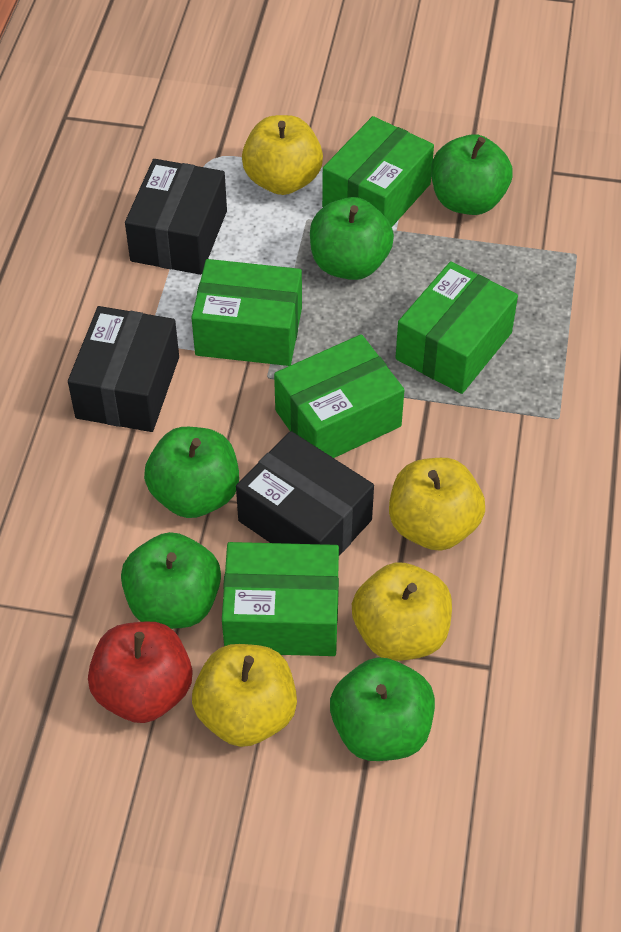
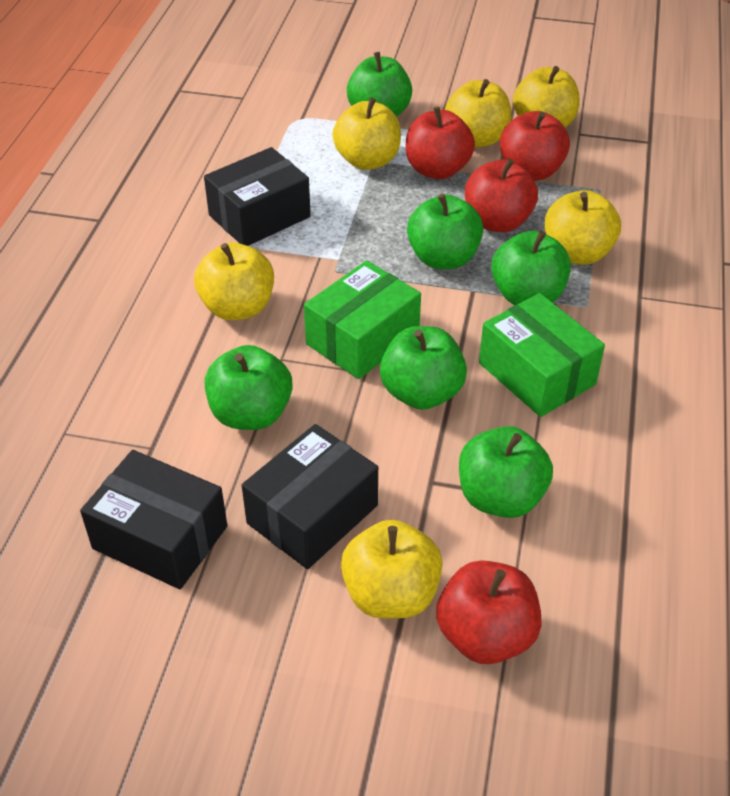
green apple: 5 -> 6
green box: 5 -> 2
red apple: 1 -> 4
yellow apple: 4 -> 6

